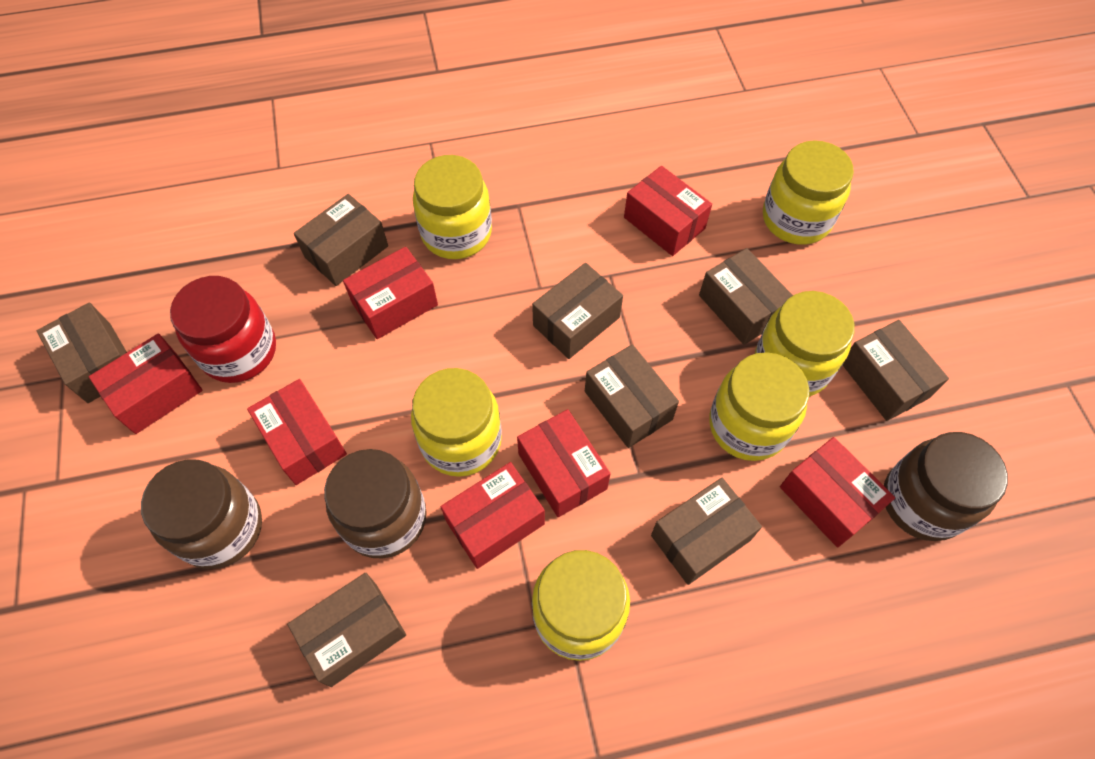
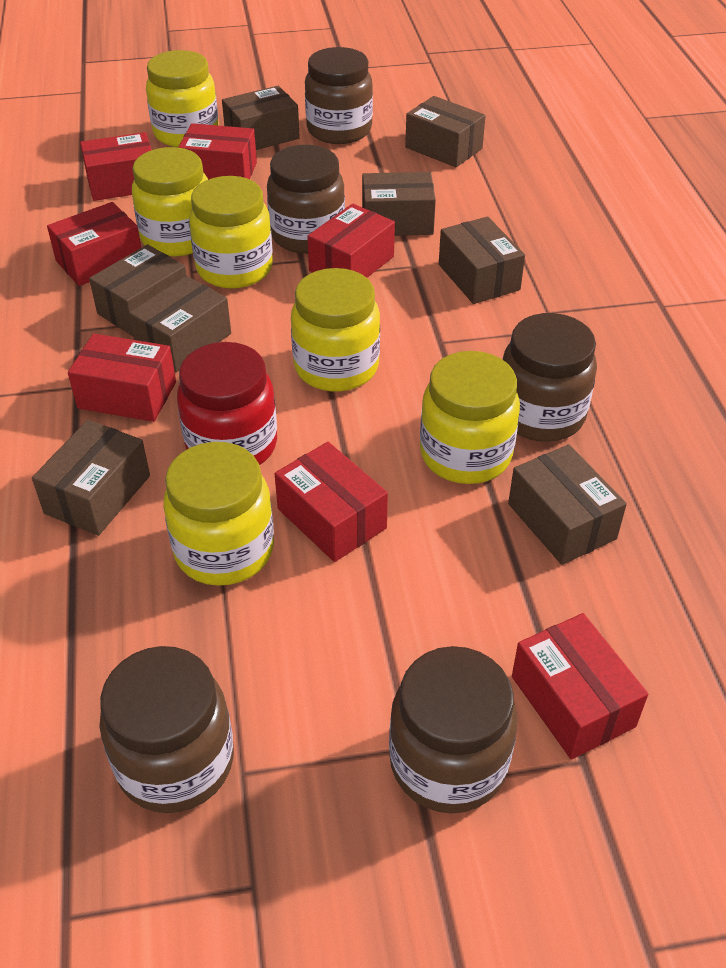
brown jar: 3 -> 5

